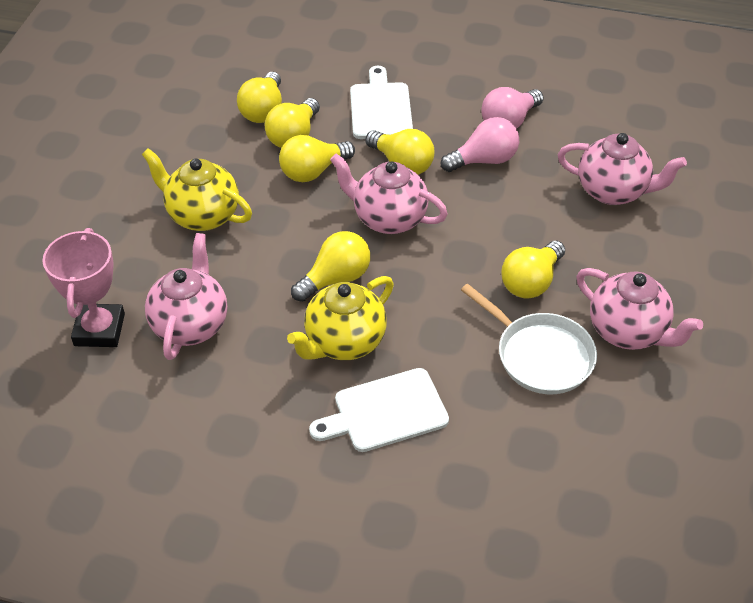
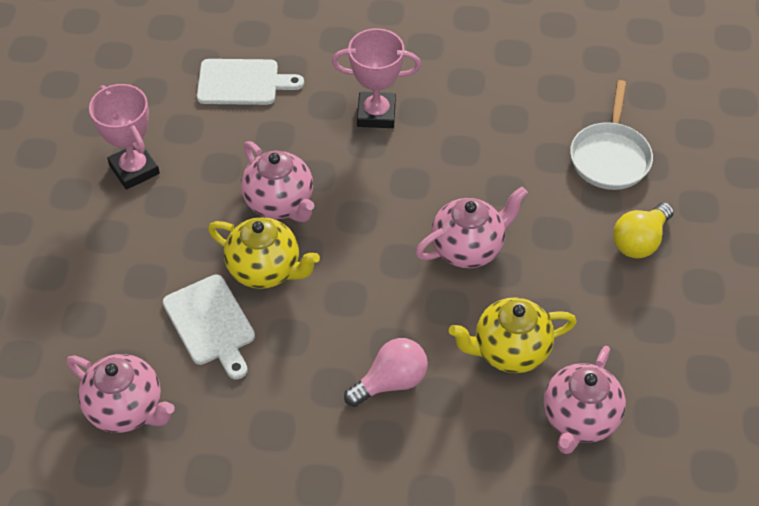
pink light bulb: 2 -> 1
pink trophy: 1 -> 2
yellow light bulb: 6 -> 1

